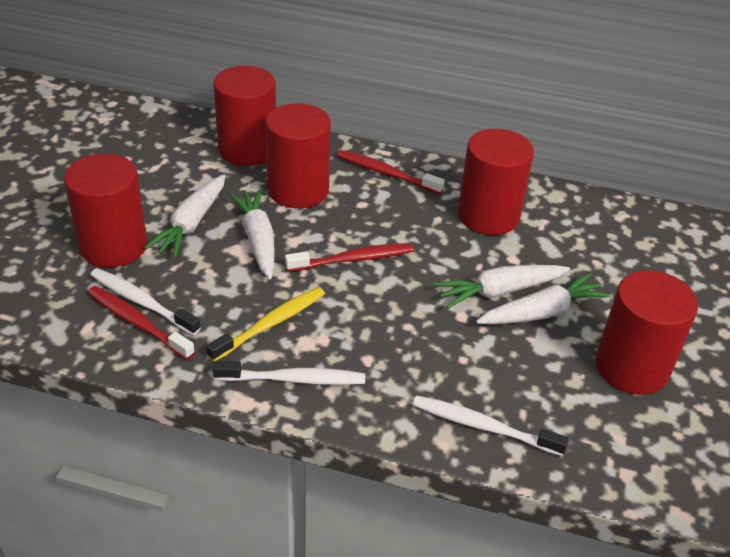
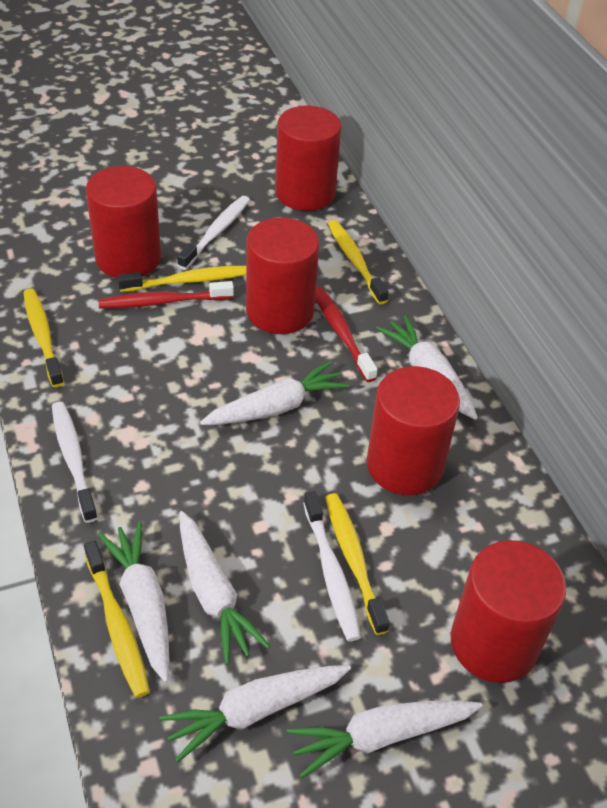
red toothbrush: 3 -> 2
white carrot: 4 -> 6
yellow toothbrush: 1 -> 5

